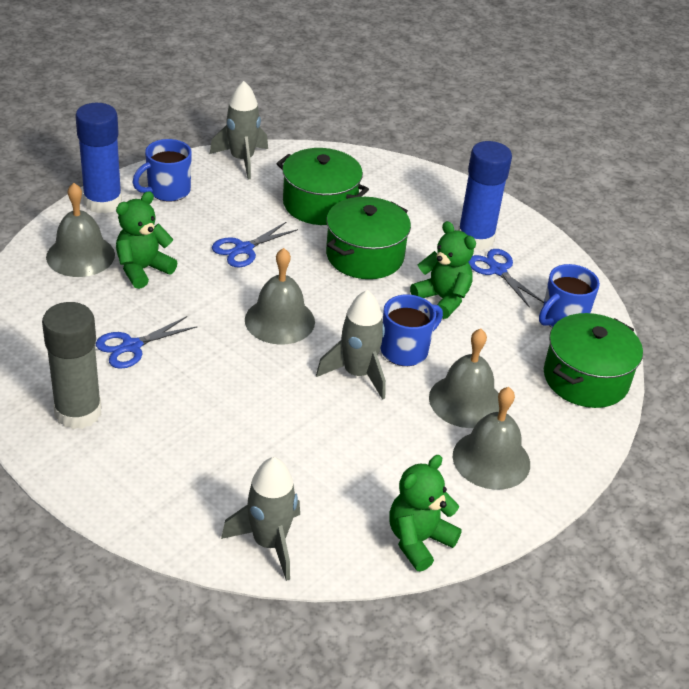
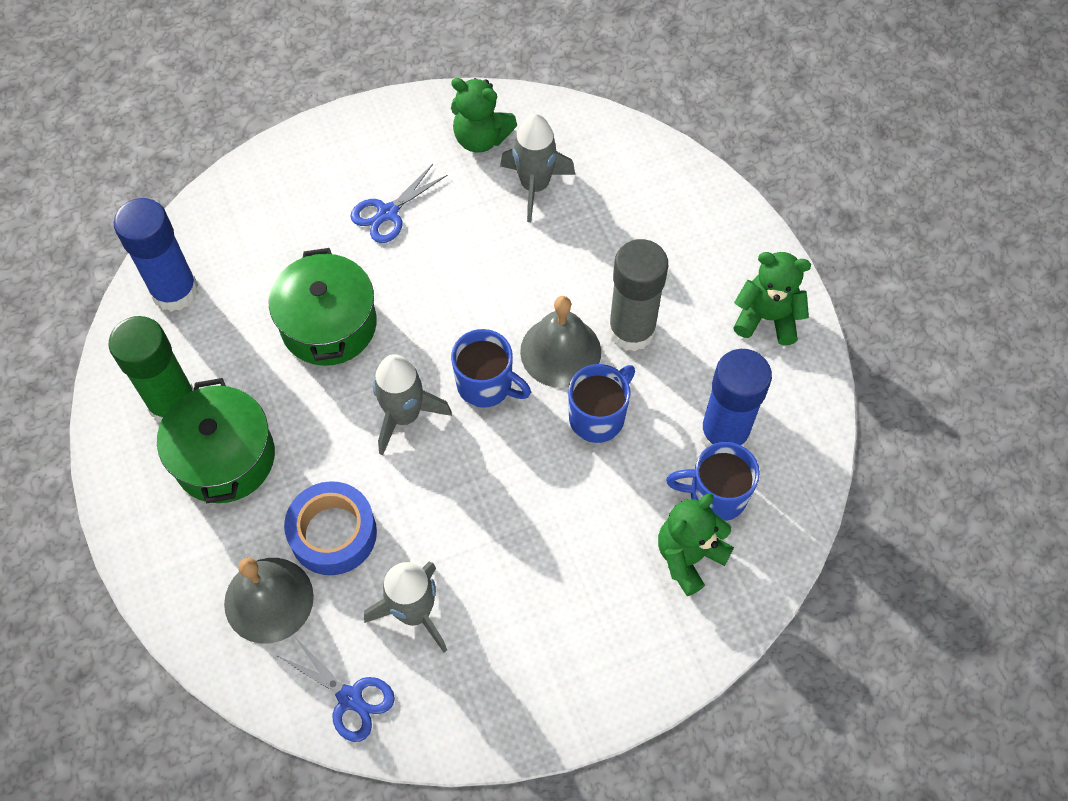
blue scissors: 3 -> 2
blue tape: 0 -> 1
green glue stick: 0 -> 1
green pot: 3 -> 2
grey bell: 4 -> 2

